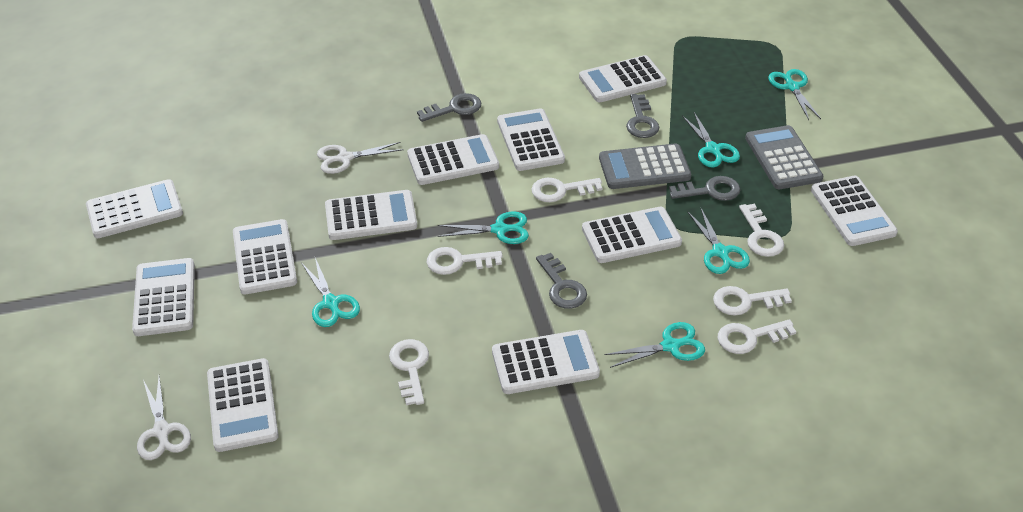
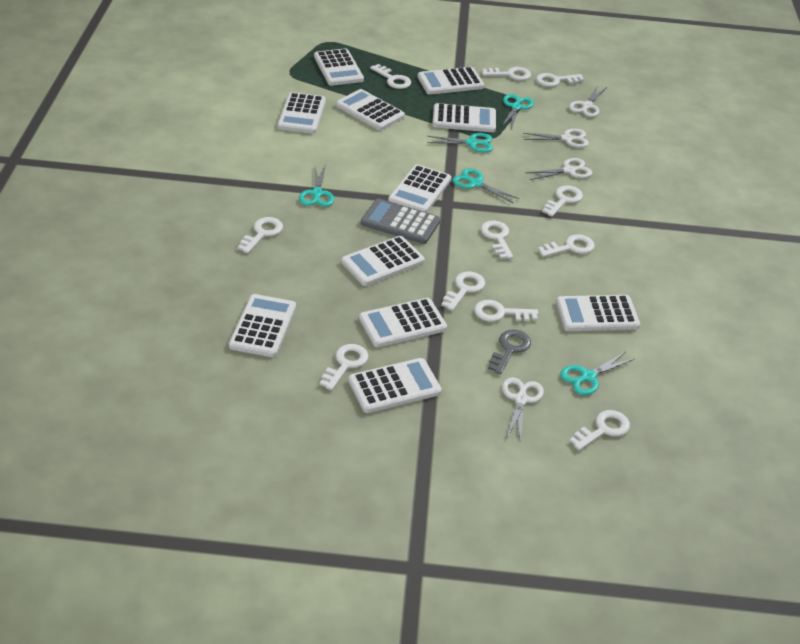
grey calculator: 2 -> 1
grey key: 4 -> 1
turquoise scissors: 6 -> 5
white key: 6 -> 11
white scissors: 2 -> 4

